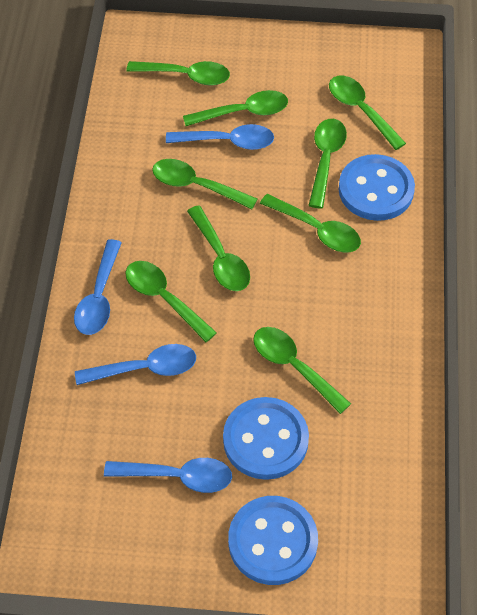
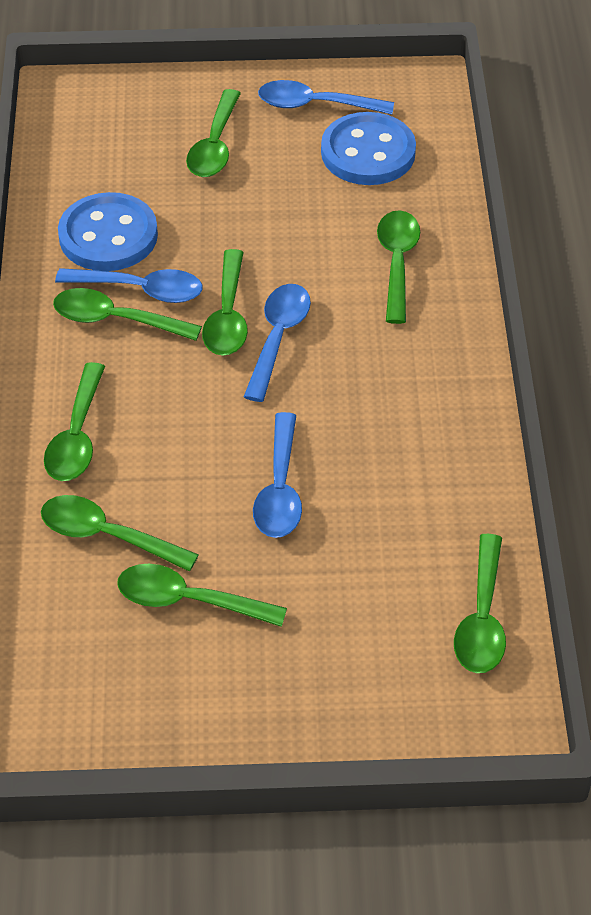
blue button: 3 -> 2
green spoon: 9 -> 8

